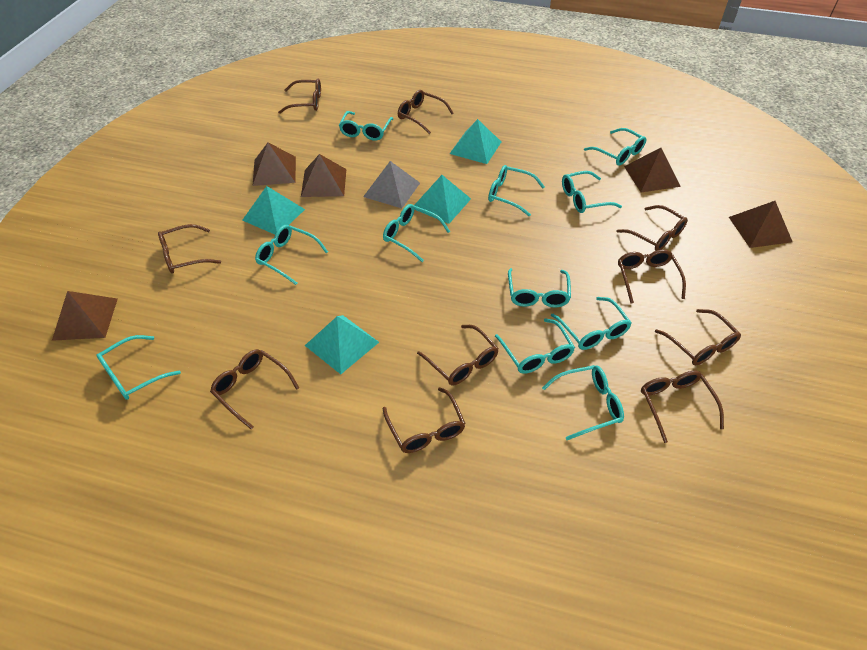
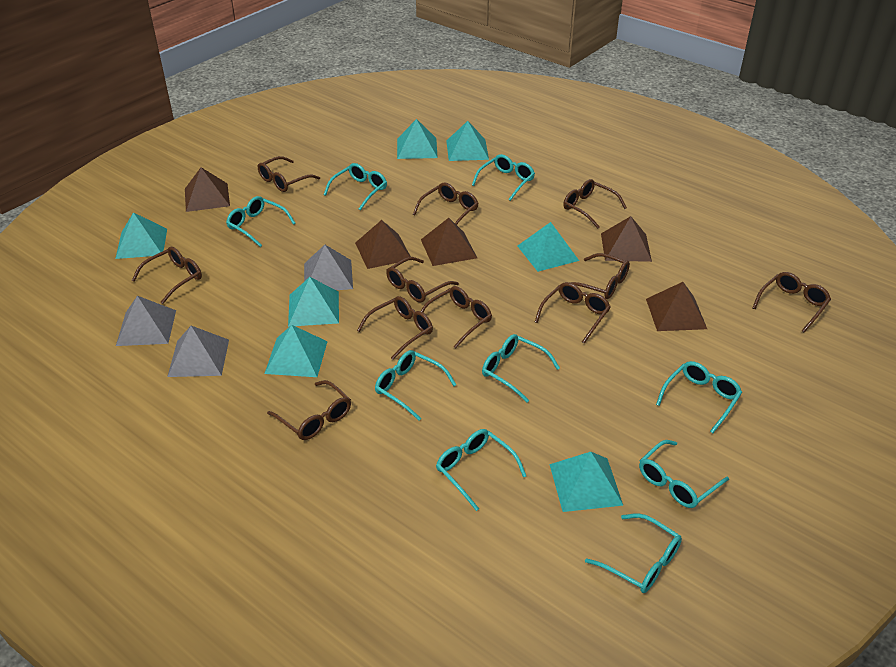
brown glasses: 10 -> 11
grey pyramid: 1 -> 3
turquoise glasses: 11 -> 9
turquoise pyramid: 4 -> 7

